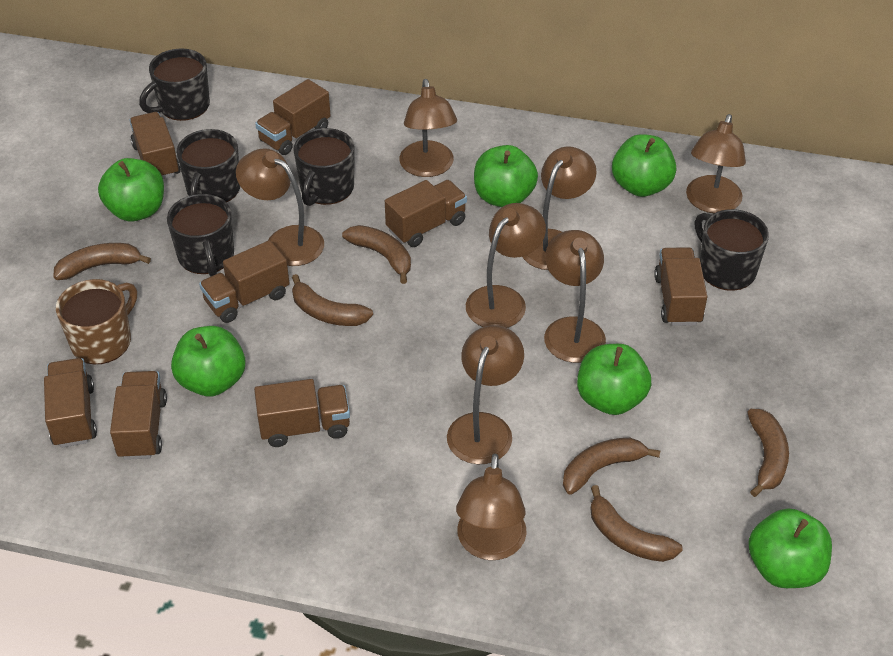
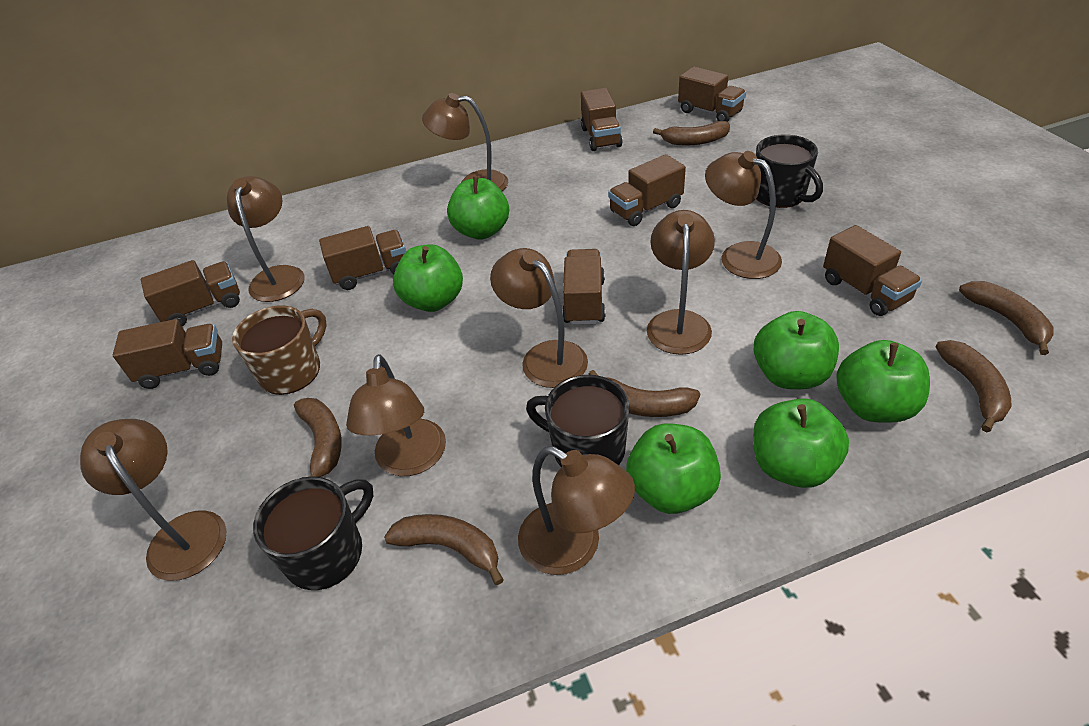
black mug: 5 -> 3

